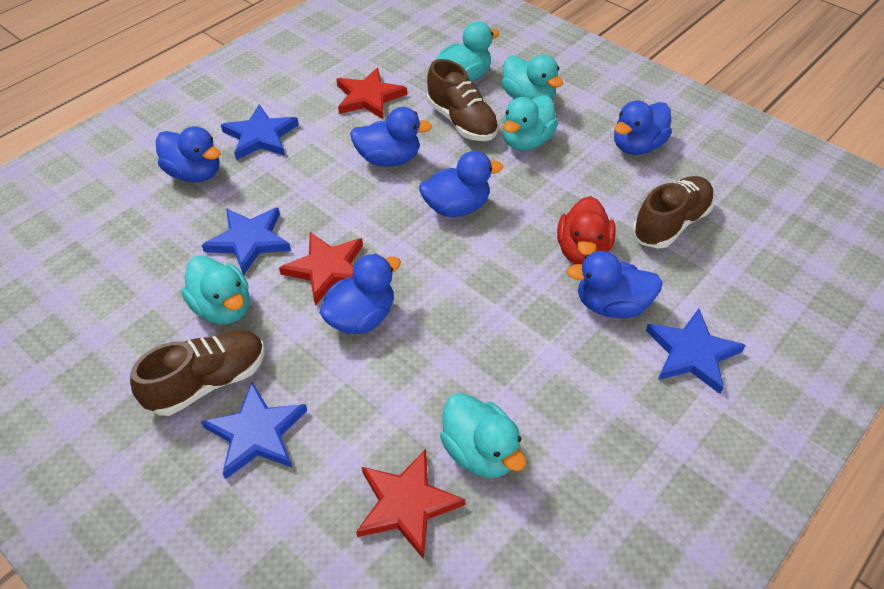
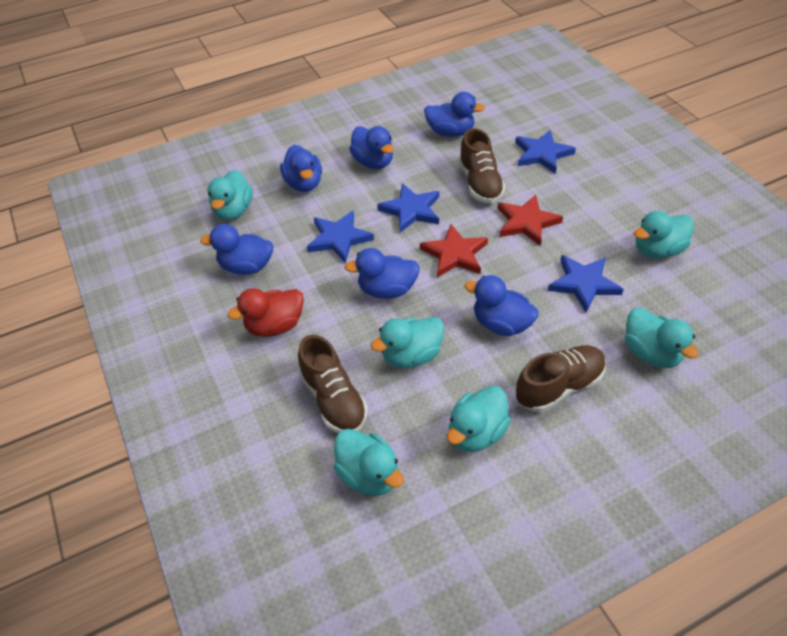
red star: 3 -> 2
turquoise duck: 5 -> 6

